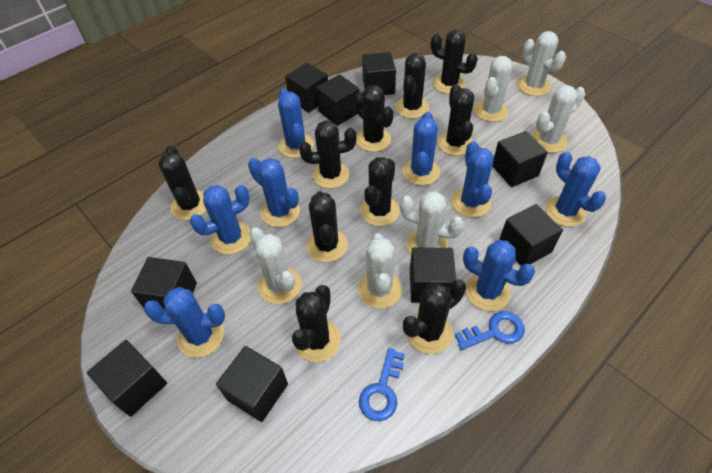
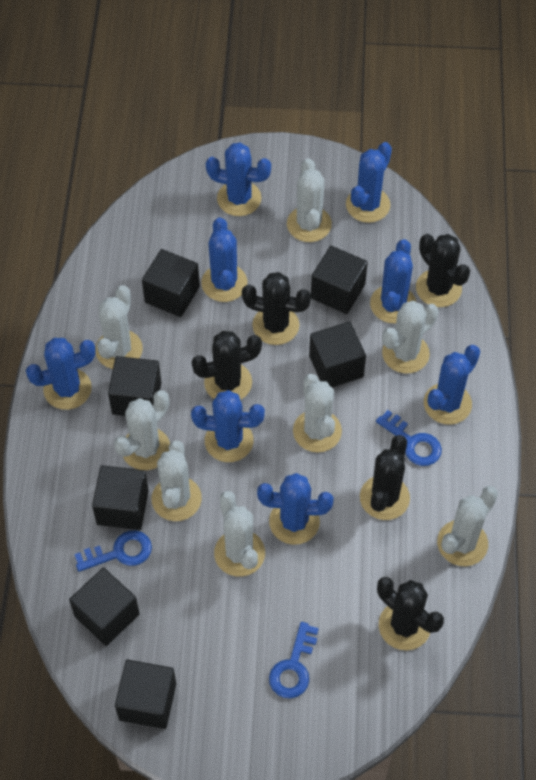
black cactus: 10 -> 5
black cube: 9 -> 7
blue key: 2 -> 3
white cactus: 6 -> 8

